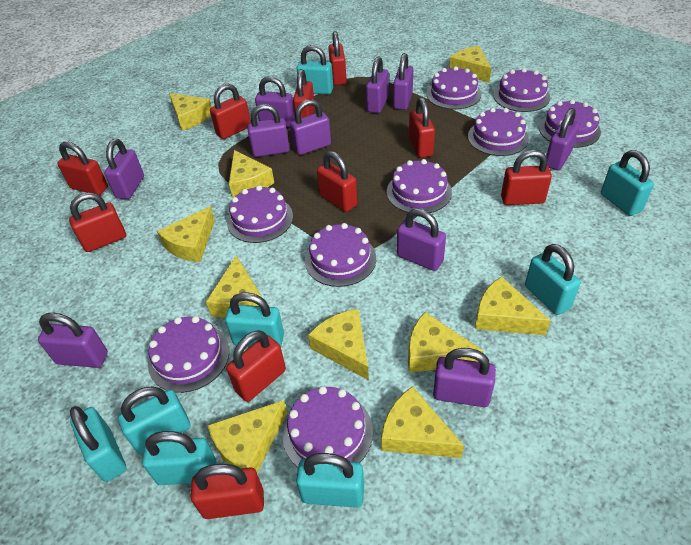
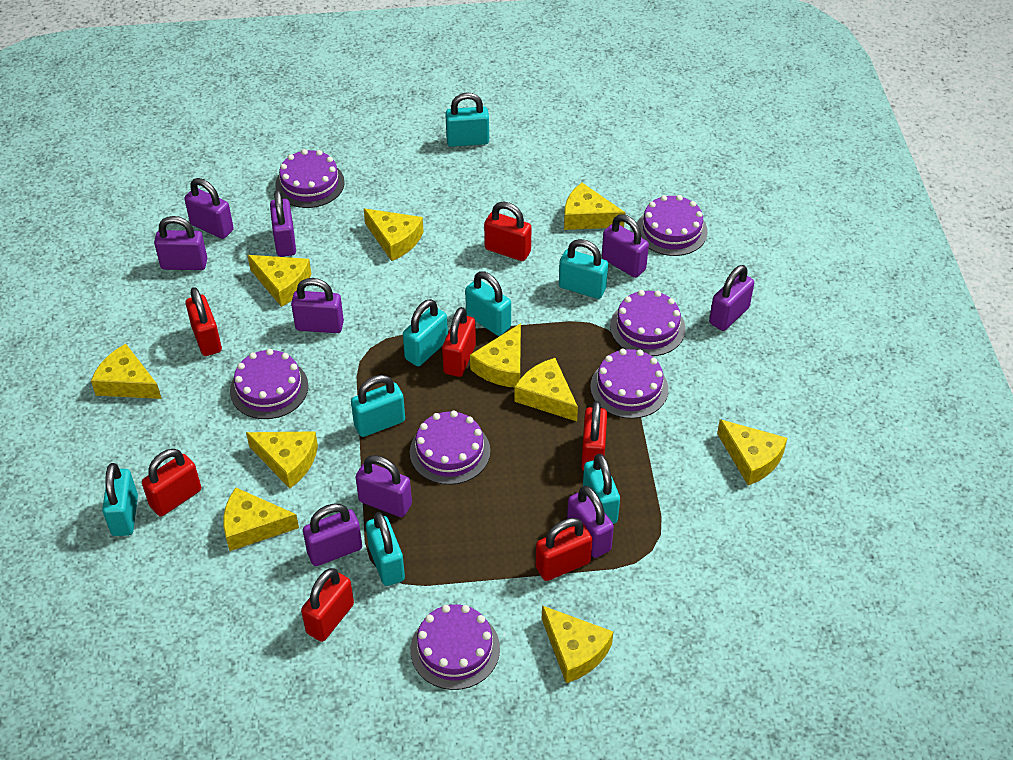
purple cake: 9 -> 7
purple padlock: 10 -> 9
red padlock: 10 -> 7

